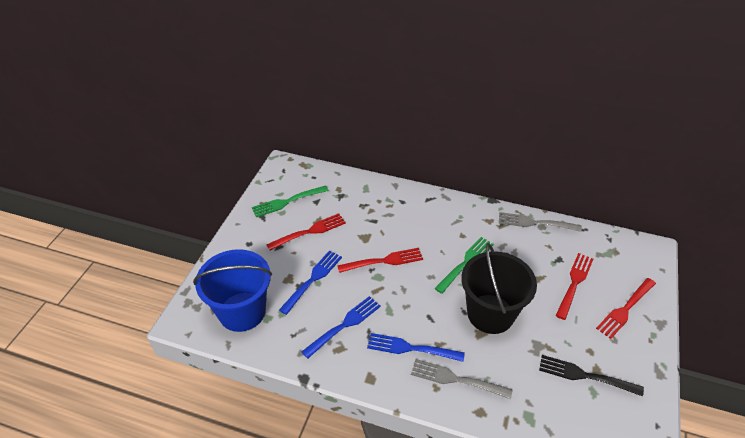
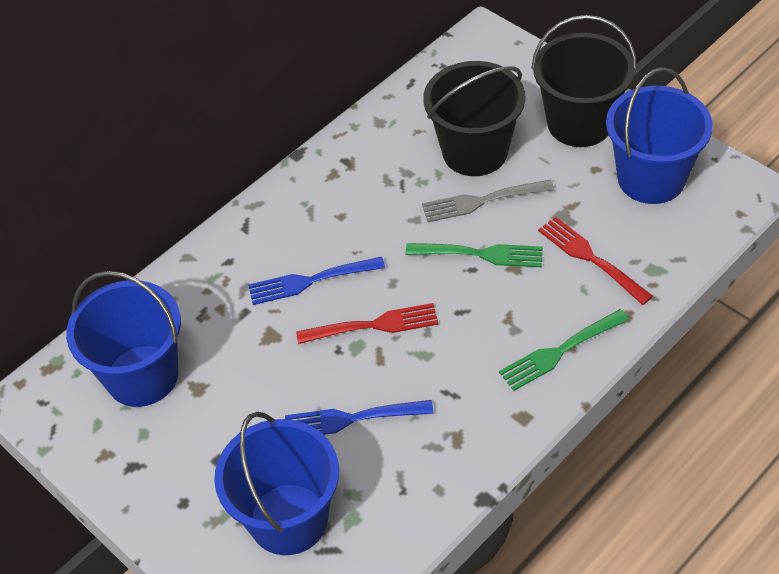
black bucket: 1 -> 2
black fork: 1 -> 0
blue bucket: 1 -> 3
blue fork: 3 -> 2
grey fork: 2 -> 1
red fork: 4 -> 2

